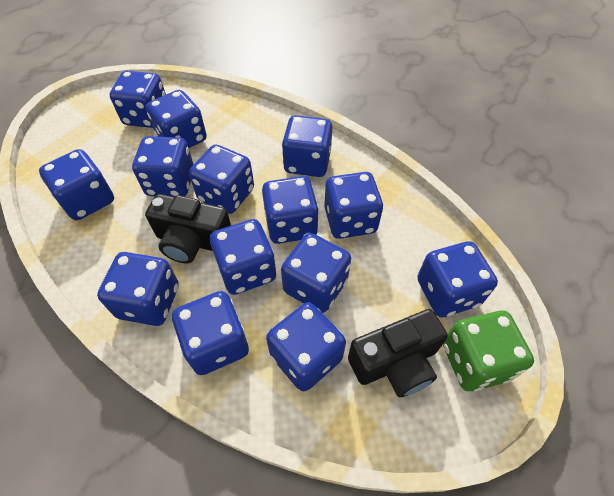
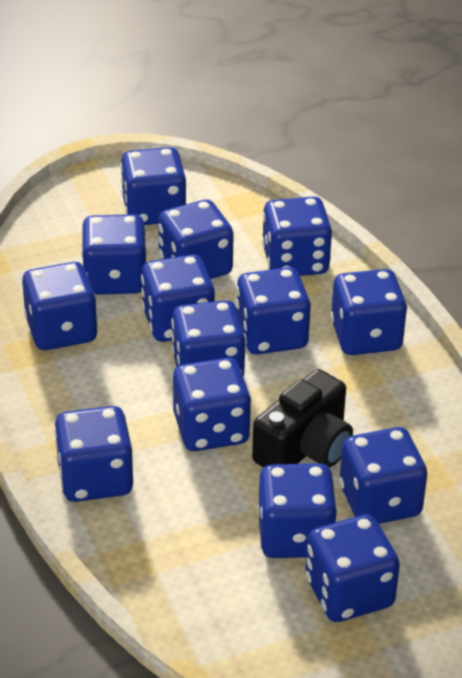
black camera: 2 -> 1
green dice: 1 -> 0

